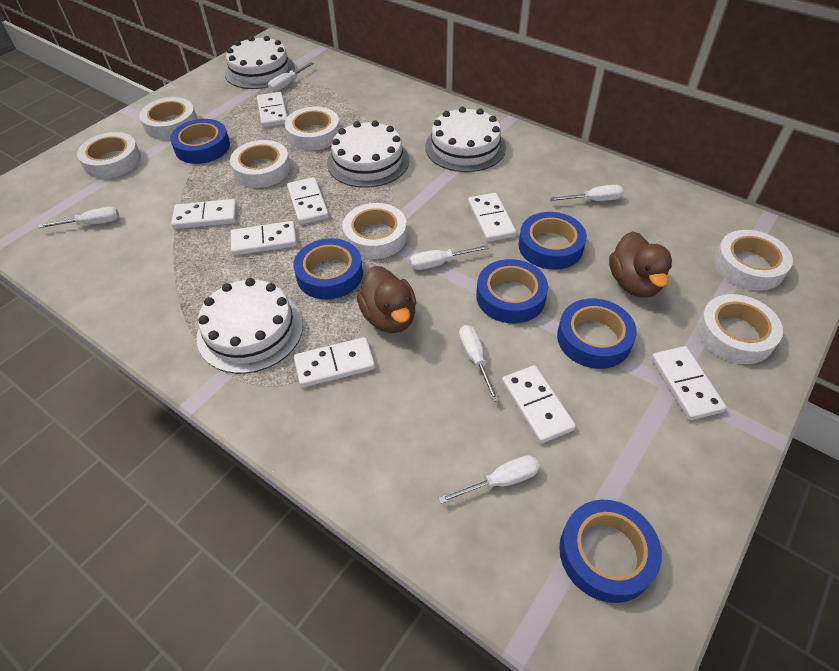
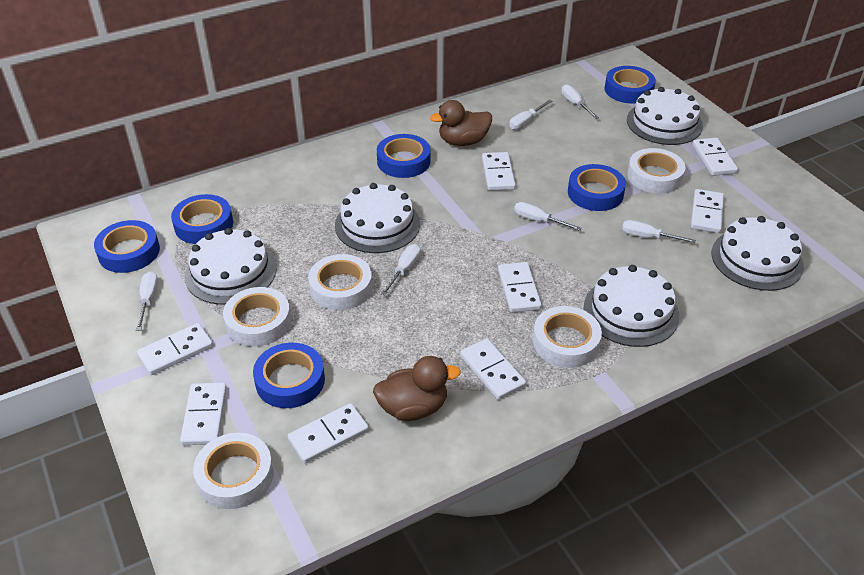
white cake: 4 -> 5
white tape: 7 -> 5

